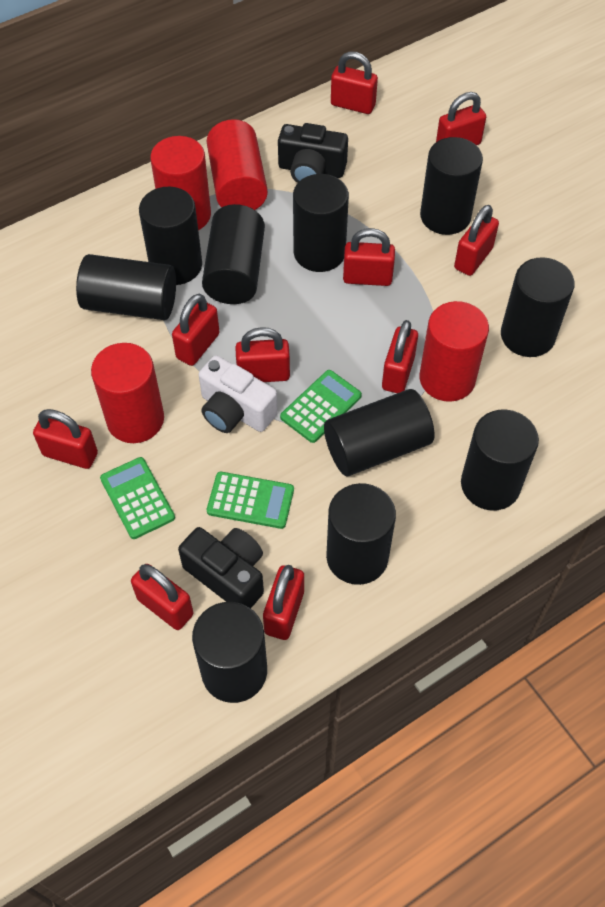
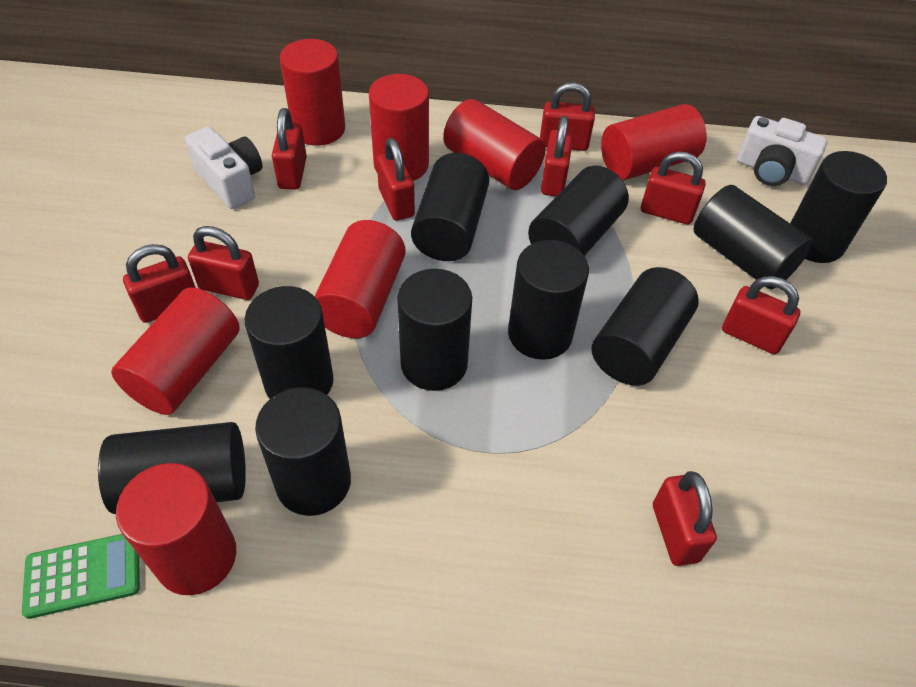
black camera: 2 -> 0
green calculator: 3 -> 1
red cylinder: 4 -> 7
red padlock: 10 -> 9
white camera: 1 -> 2

